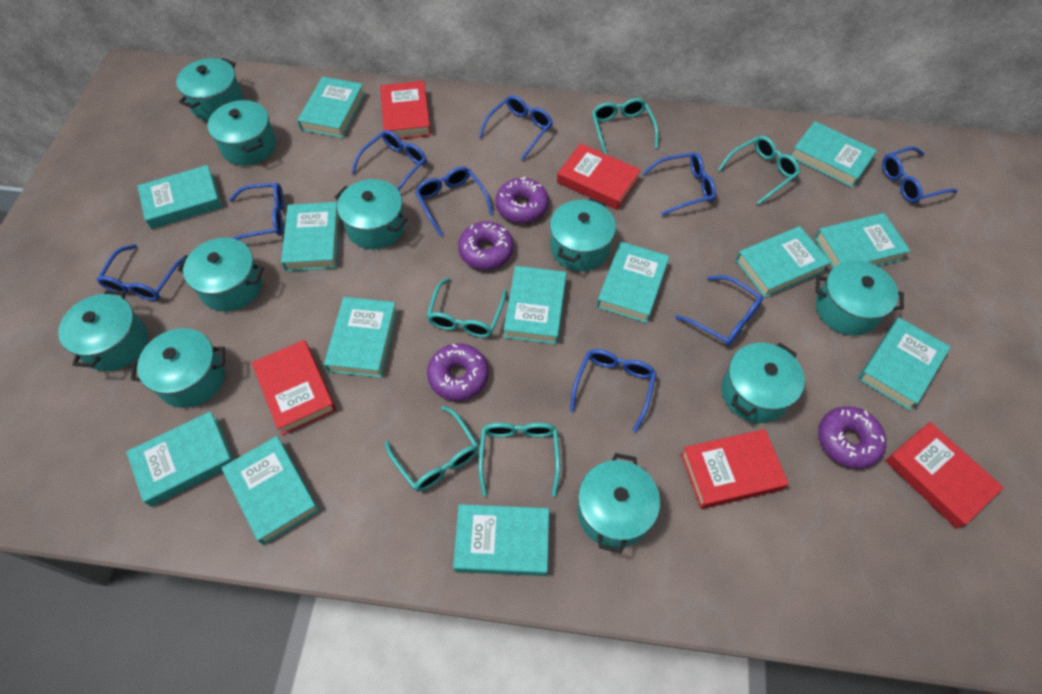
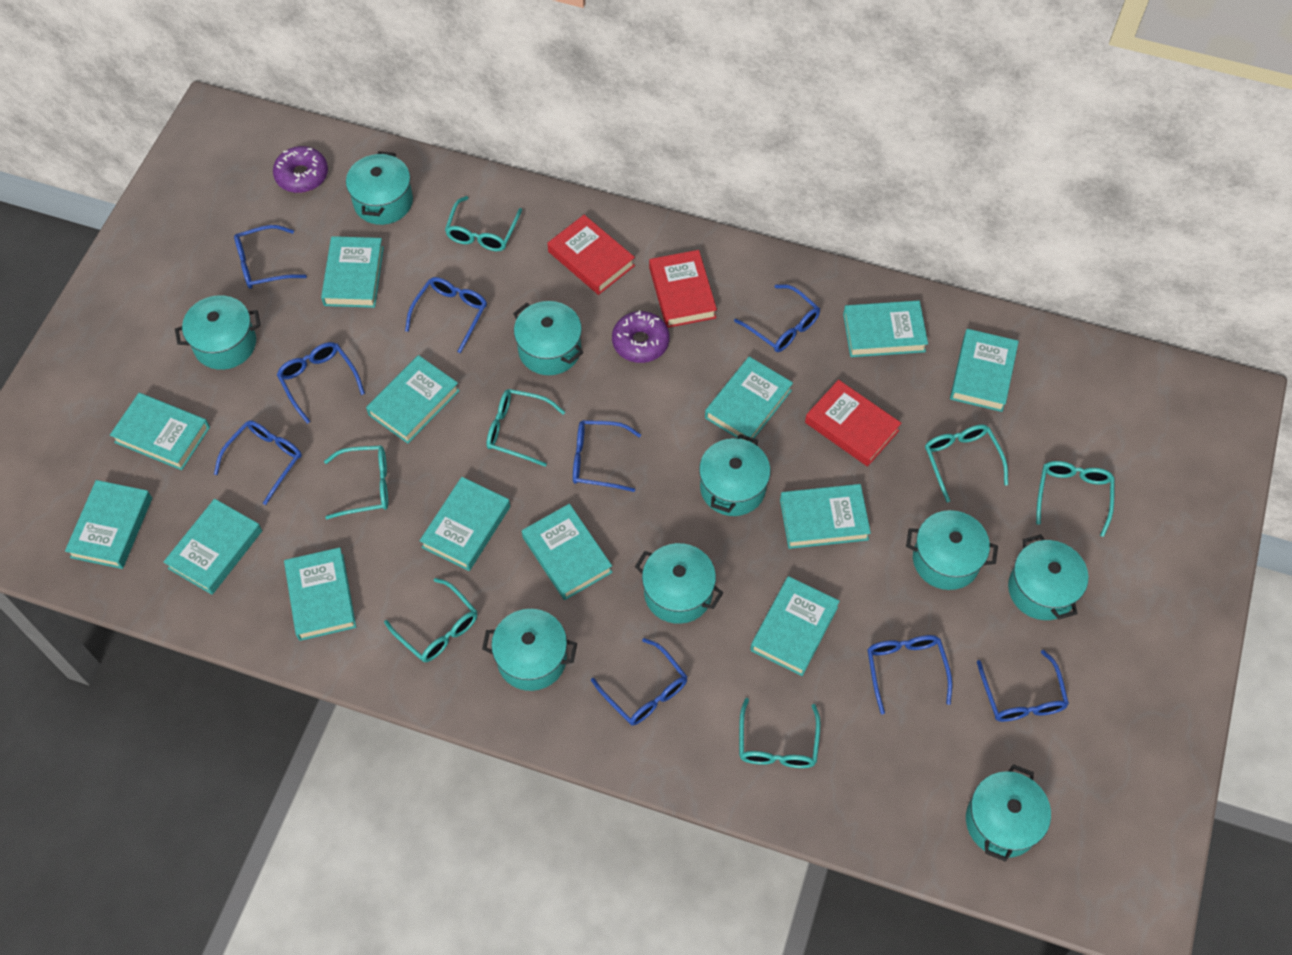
purple donut: 4 -> 2
red book: 5 -> 3
turquoise glasses: 5 -> 7
turquoise pot: 10 -> 9

